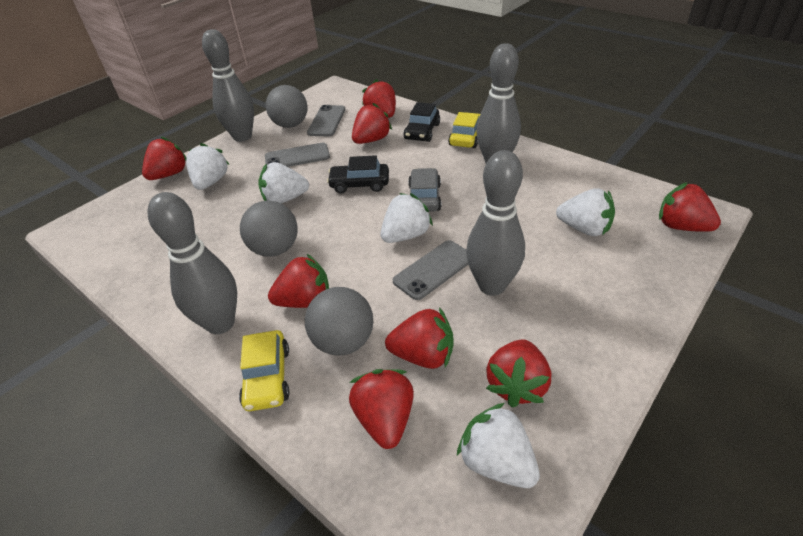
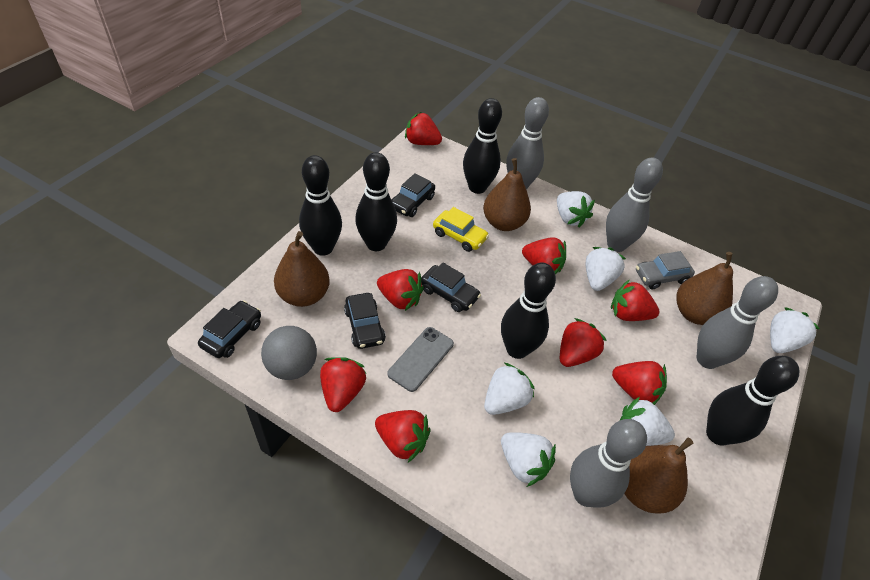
black bowling pin: 0 -> 5
black car: 2 -> 4
brown pear: 0 -> 4
grey ball: 3 -> 1
grey phone: 3 -> 1
white strawberry: 5 -> 6
yellow car: 2 -> 1

